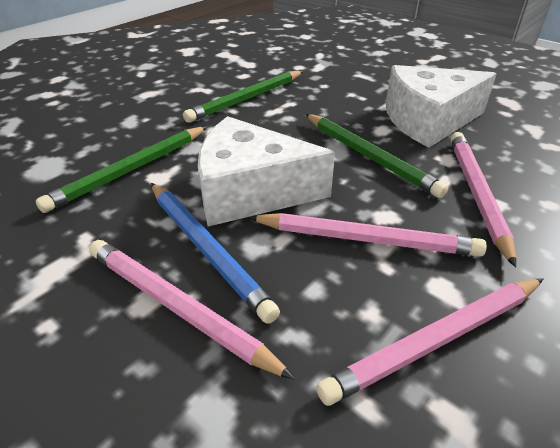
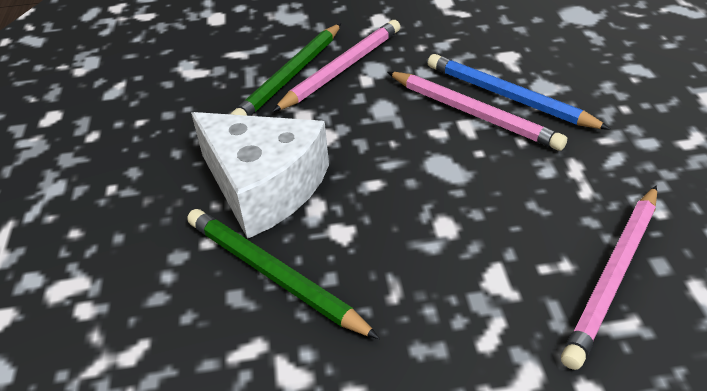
green pencil: 3 -> 2
pink pencil: 4 -> 3
white cheese: 2 -> 1

